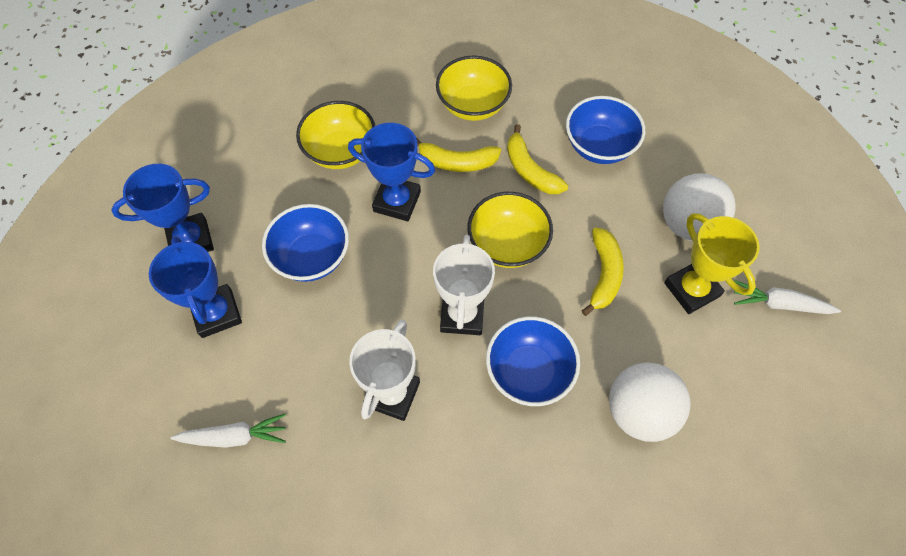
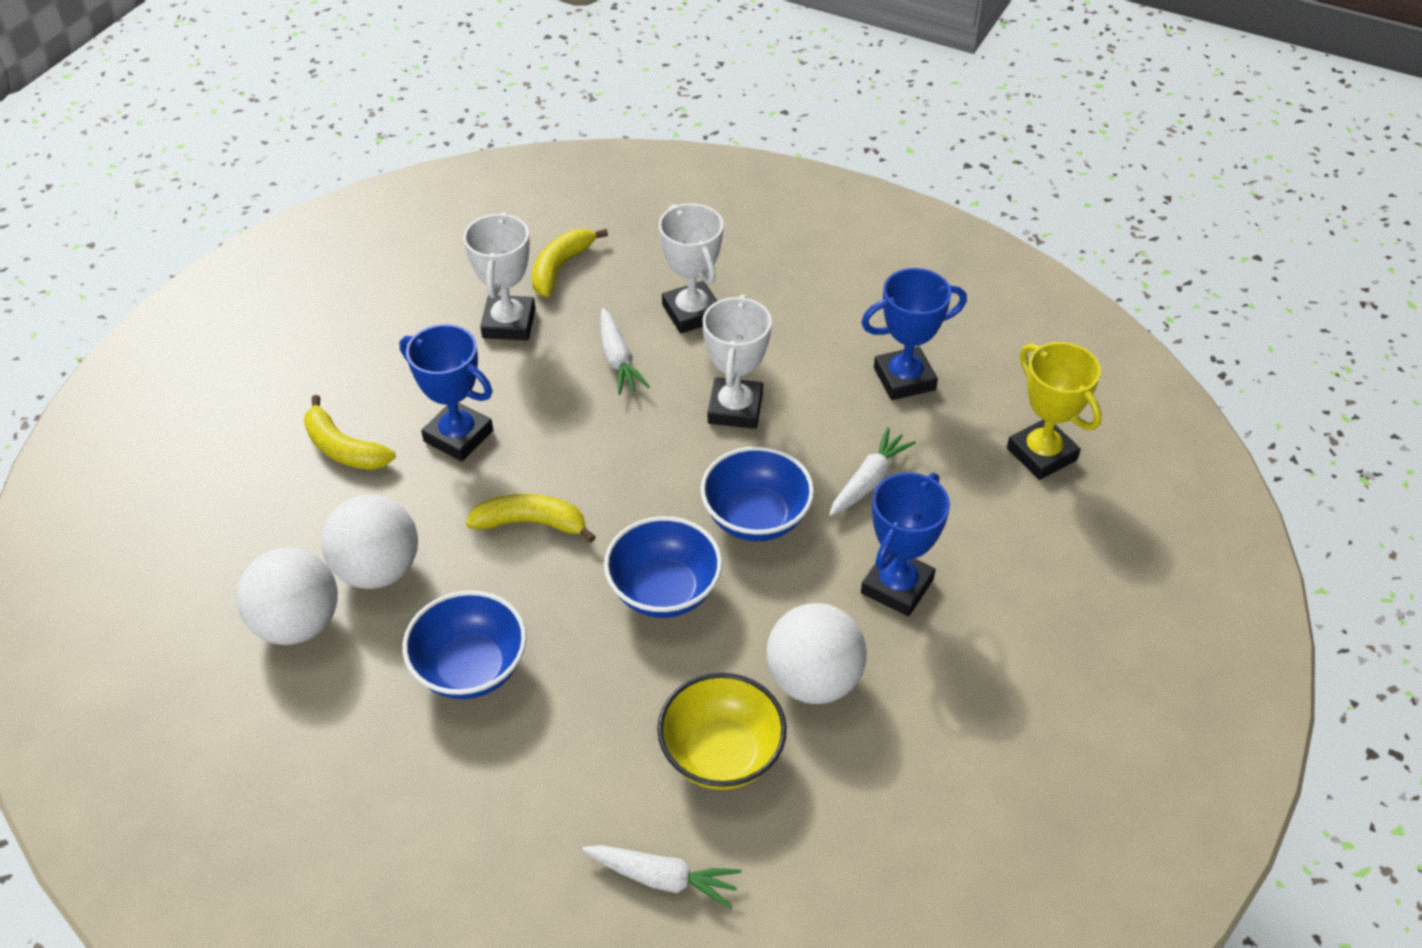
white ball: 2 -> 3
white carrot: 2 -> 3
white trophy: 2 -> 3
yellow bowl: 3 -> 1

